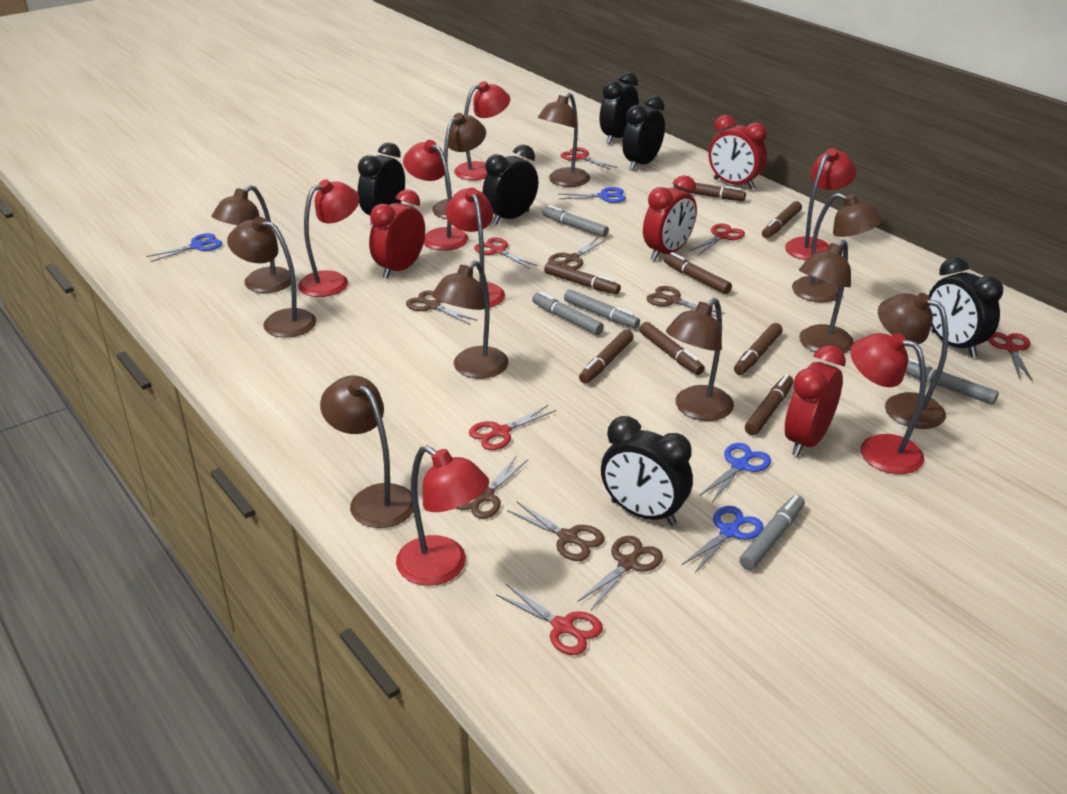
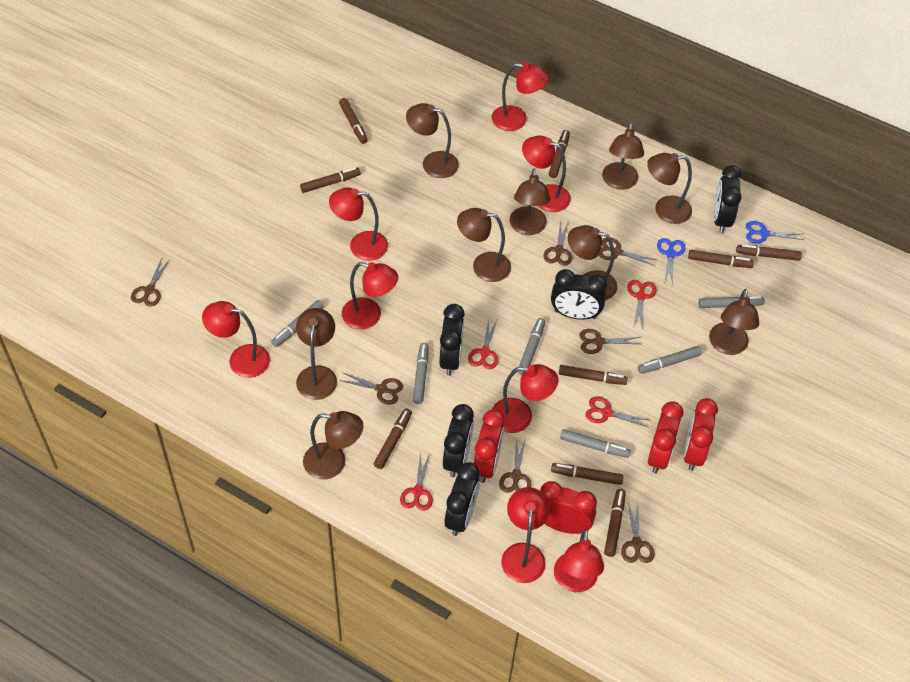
black clock: 6 -> 5
blue scissors: 4 -> 2
brown lamp: 10 -> 9
brown marker: 8 -> 9
brown scissors: 6 -> 7
grey marker: 5 -> 6
red lamp: 7 -> 8
red scissors: 6 -> 4

